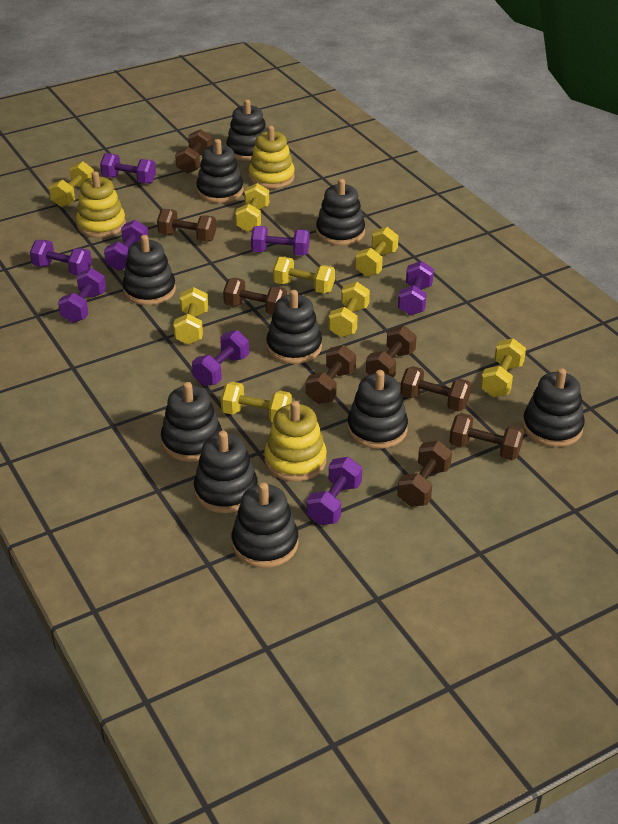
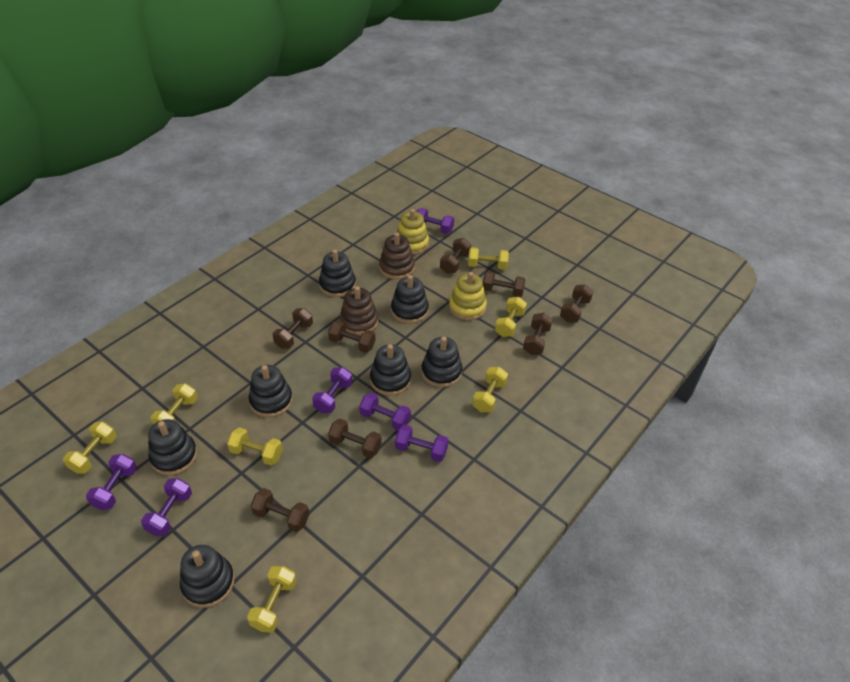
black stacking toy: 10 -> 7
brown stacking toy: 0 -> 2
purple dumbbell: 8 -> 6
yellow dumbbell: 8 -> 7
yellow stacking toy: 3 -> 2

